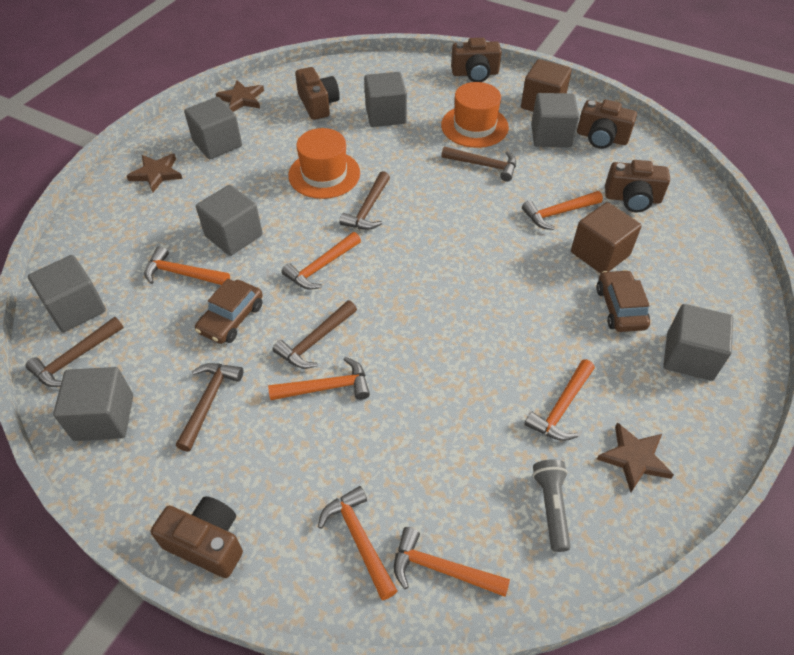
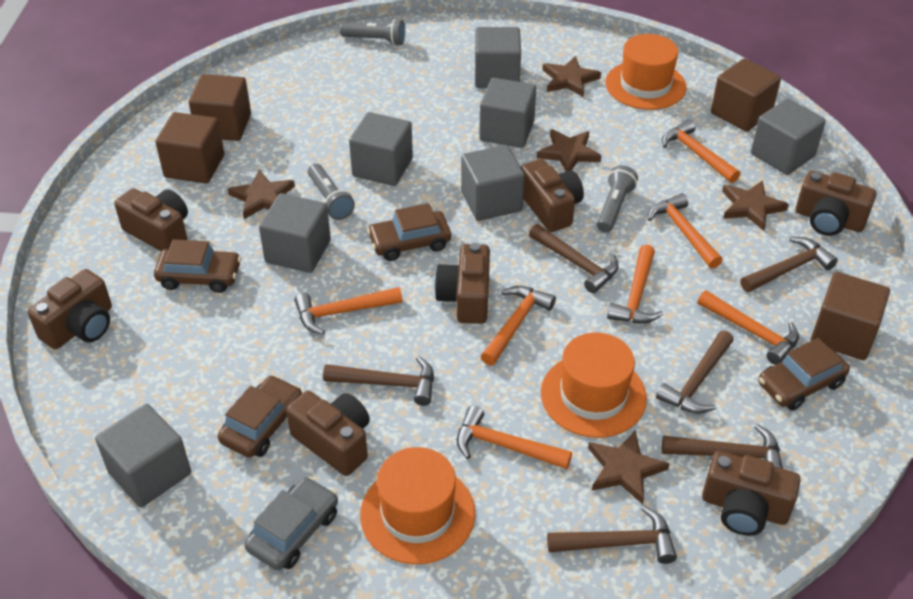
brown camera: 5 -> 7
brown car: 2 -> 4
brown cube: 2 -> 4
brown hammer: 5 -> 6
brown star: 3 -> 5
grey car: 0 -> 1
grey flashlight: 1 -> 3
orange hat: 2 -> 3

